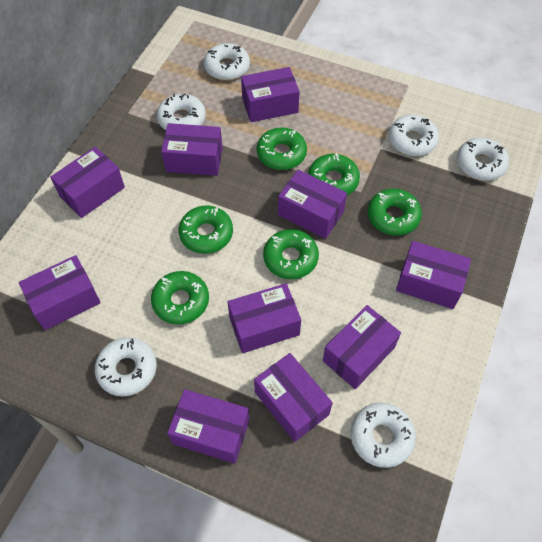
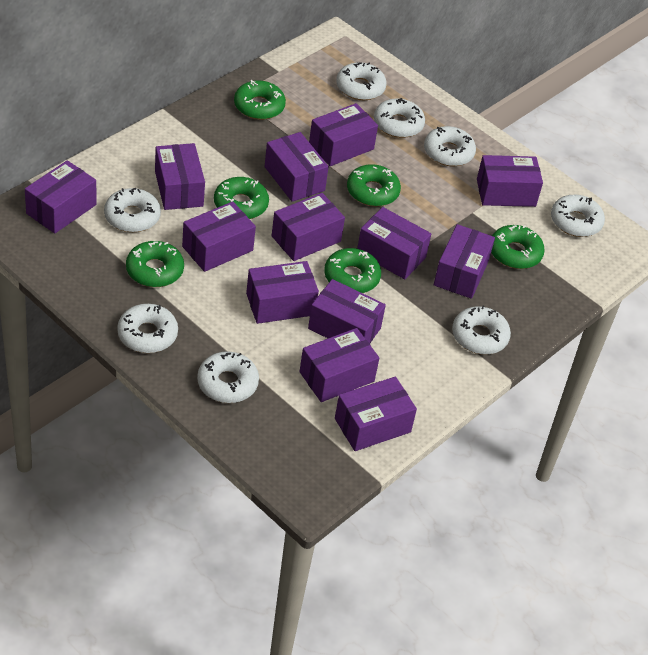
purple box: 10 -> 13
white donut: 6 -> 8

